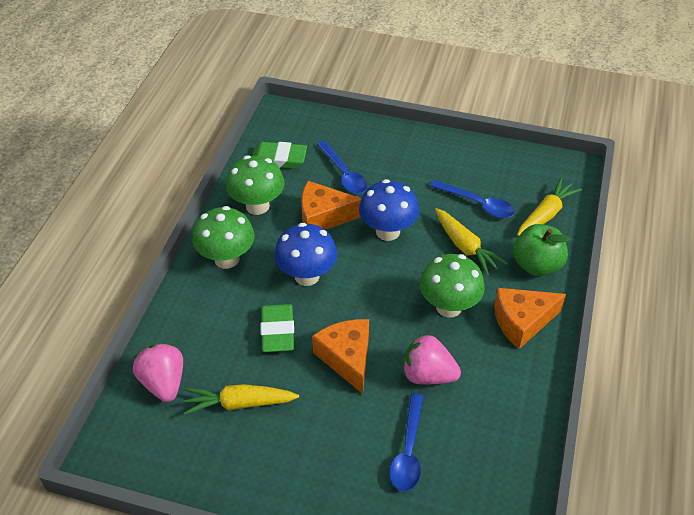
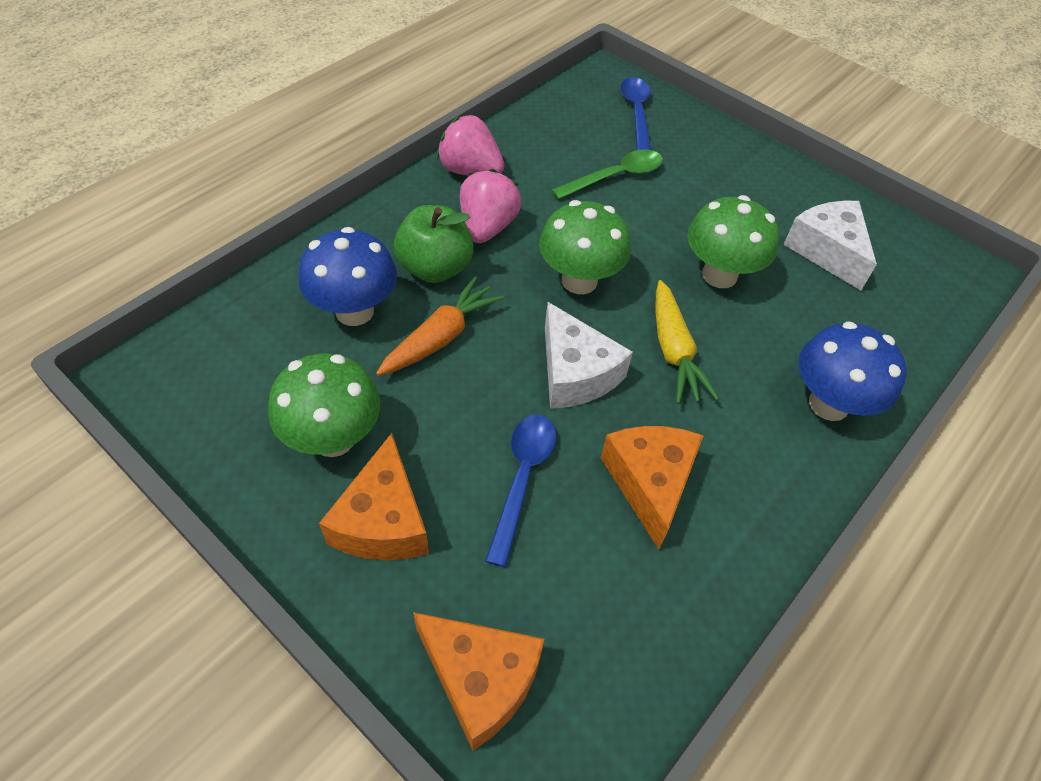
blue spoon: 3 -> 2
green eraser: 2 -> 0
green spoon: 0 -> 1
orange carrot: 0 -> 1
white cheese: 0 -> 2
yellow carrot: 3 -> 1

